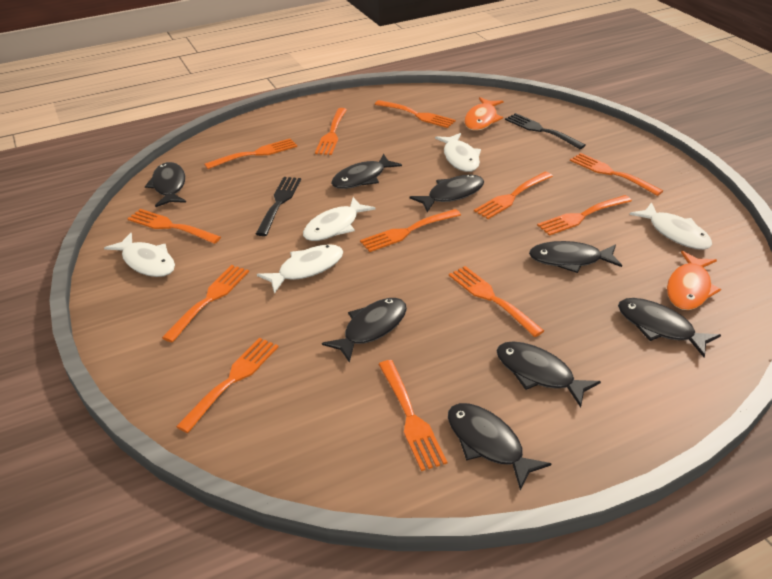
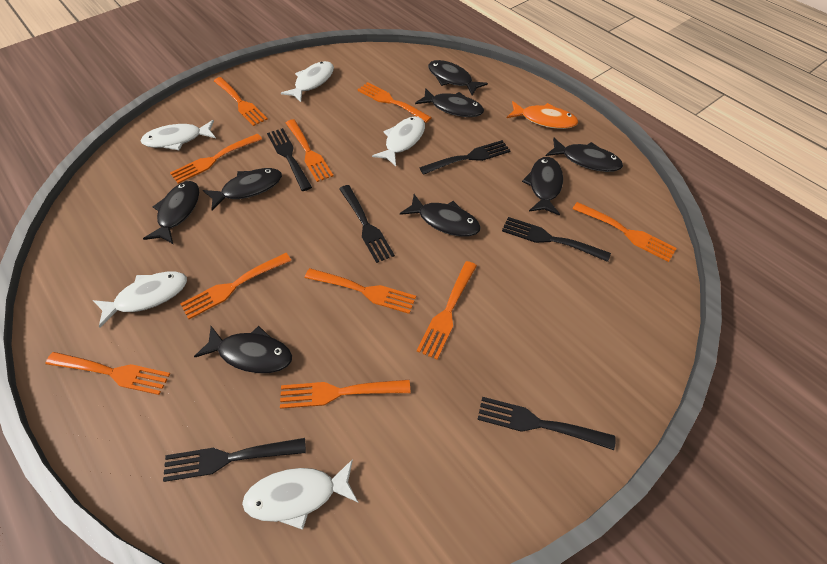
black fork: 2 -> 6
orange fish: 2 -> 1
orange fork: 12 -> 10

